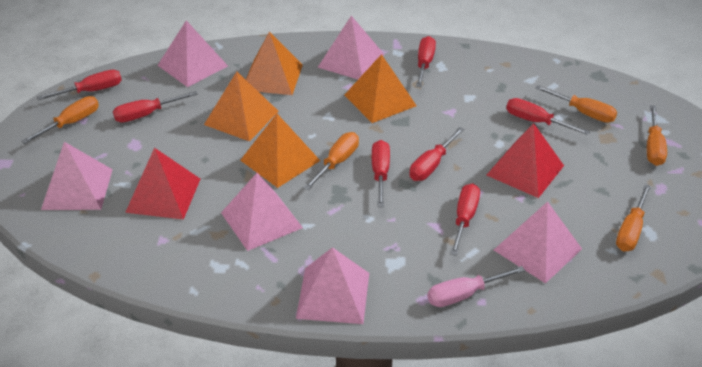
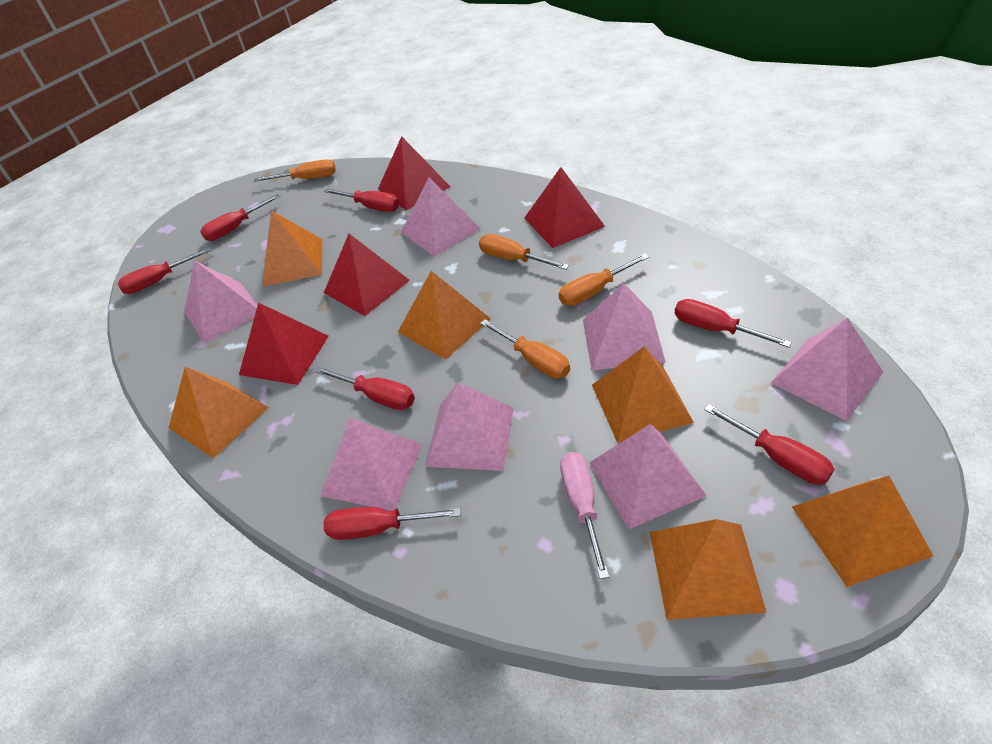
orange pyramid: 4 -> 6
orange screwdriver: 5 -> 4
pink pyramid: 6 -> 7
red pyramid: 2 -> 4

